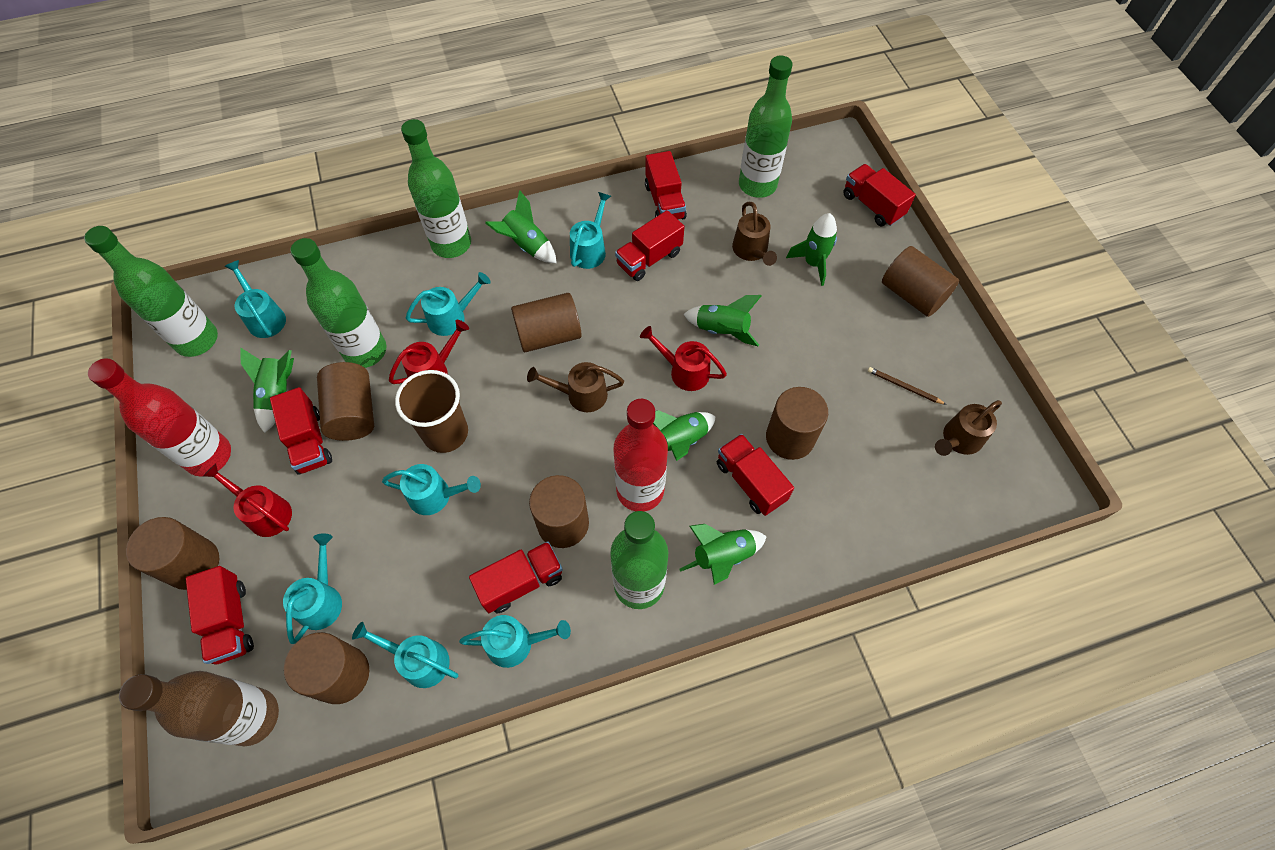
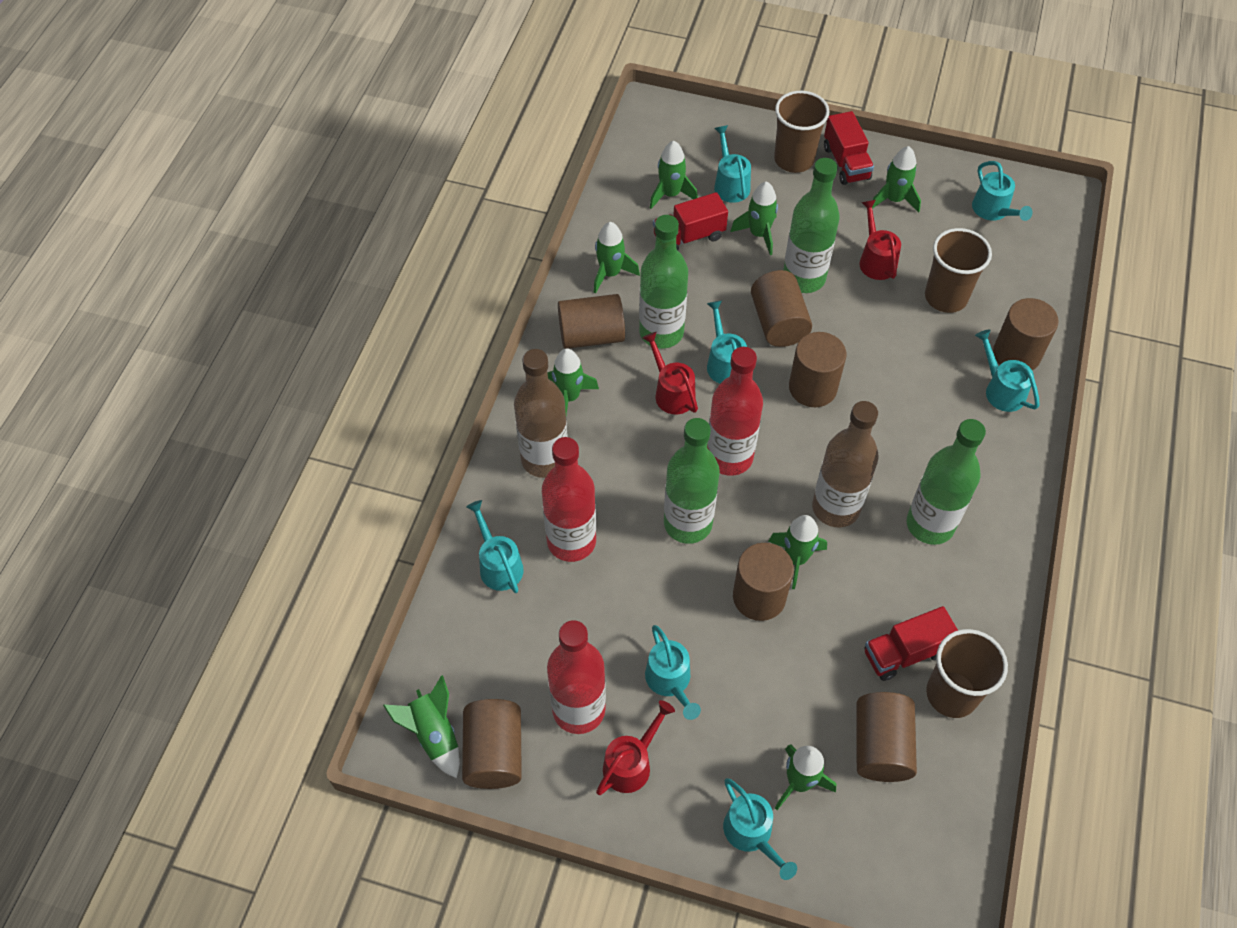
brown bottle: 1 -> 2
brown cup: 1 -> 3
brown pencil: 1 -> 0
brown watering can: 3 -> 0
green bottle: 5 -> 4
green rocket: 6 -> 8
red bottle: 2 -> 3
red truck: 7 -> 3

